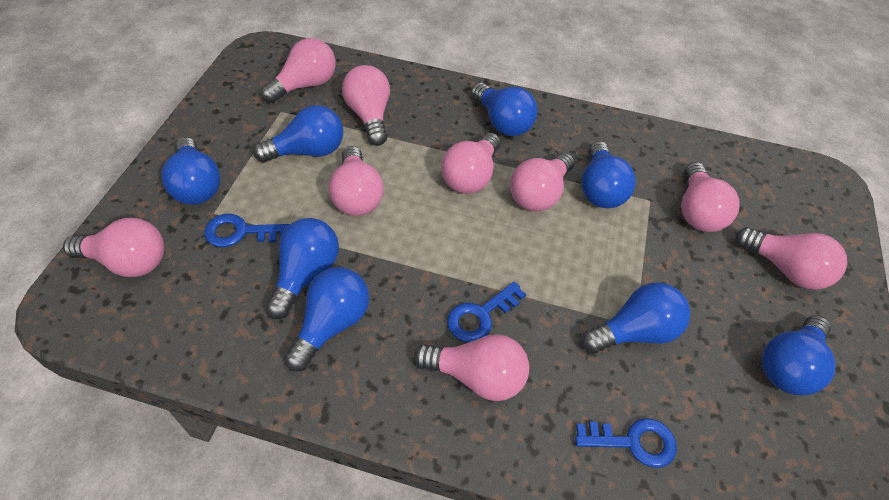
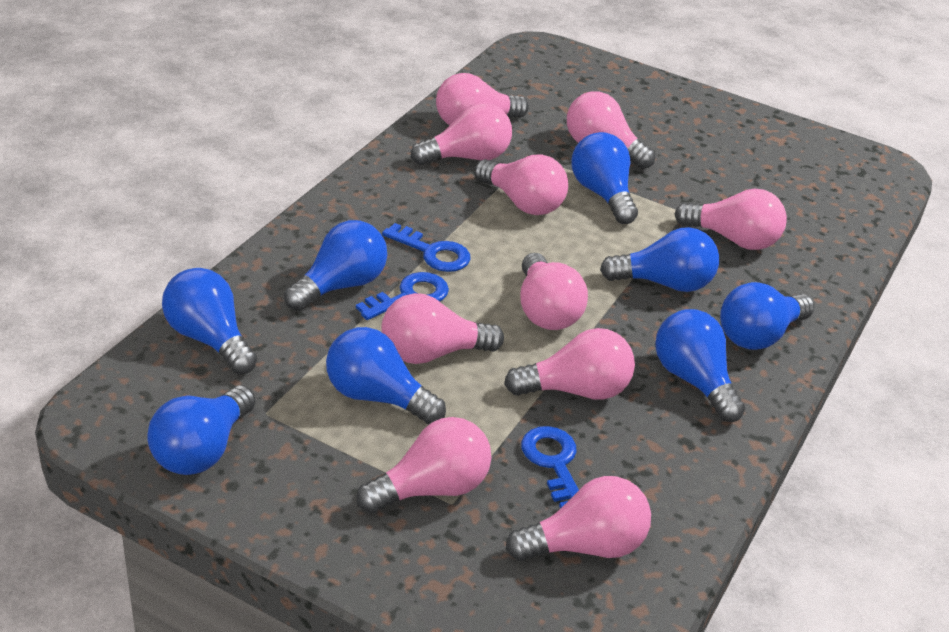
pink light bulb: 9 -> 10

